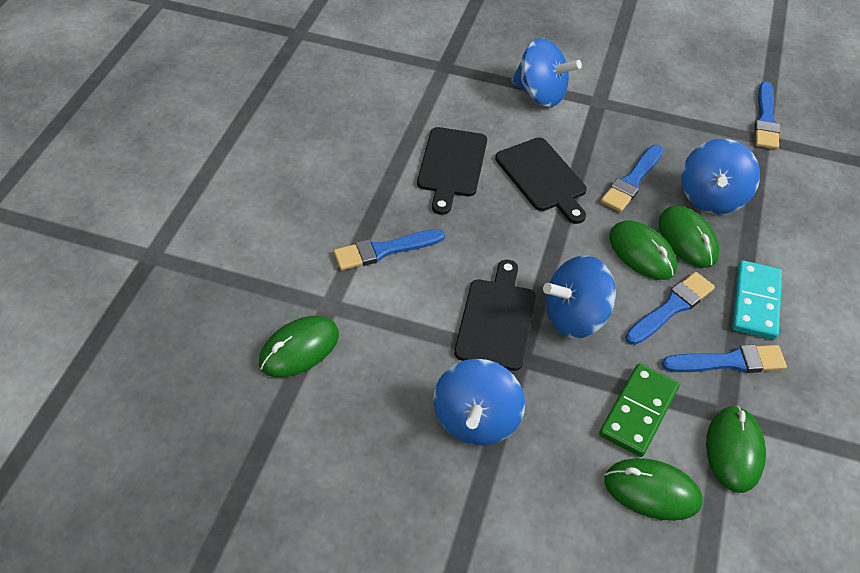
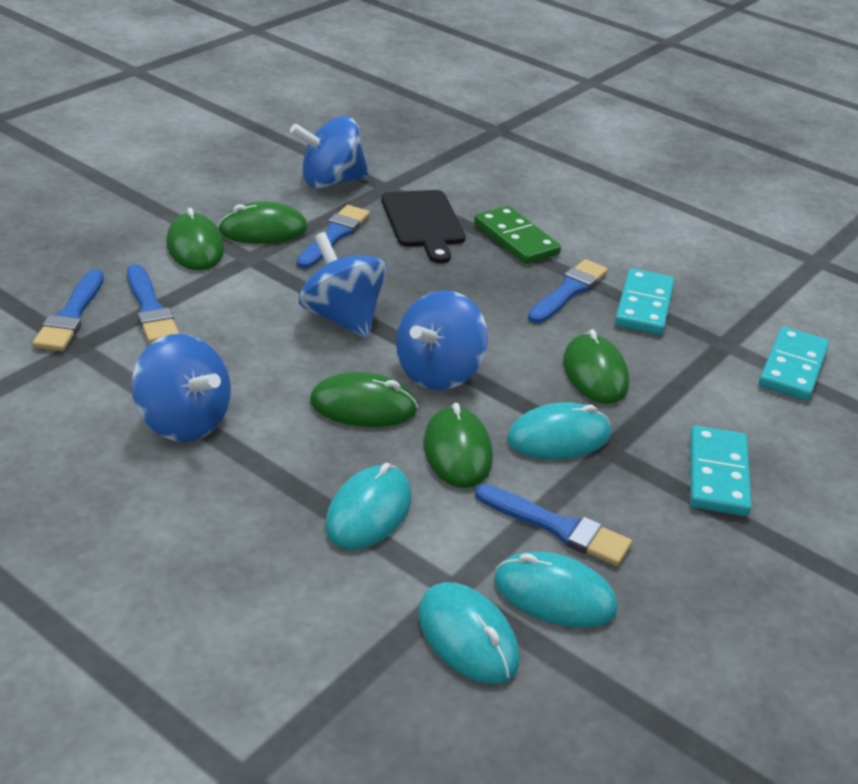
black cutting board: 3 -> 1
turquoise domino: 1 -> 3
turquoise mouse: 0 -> 4

